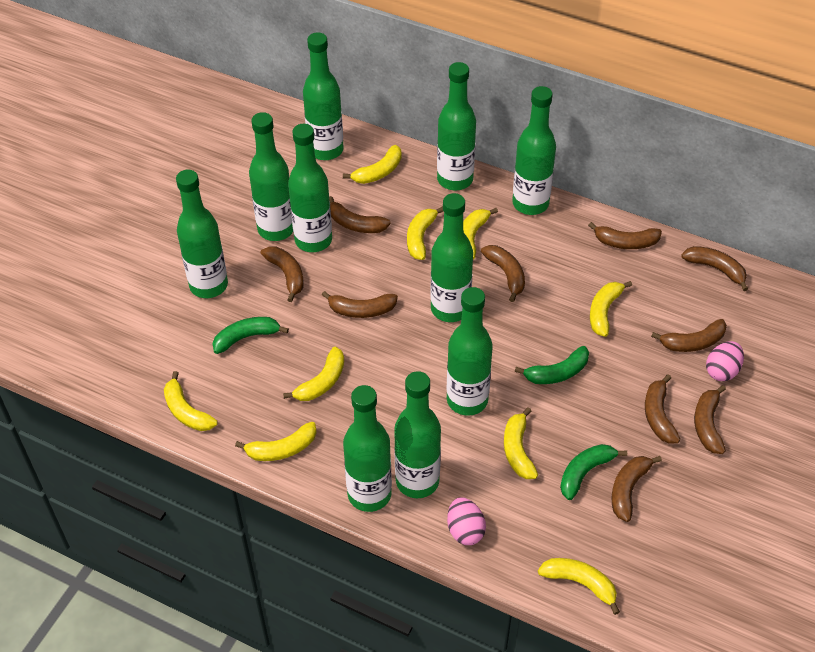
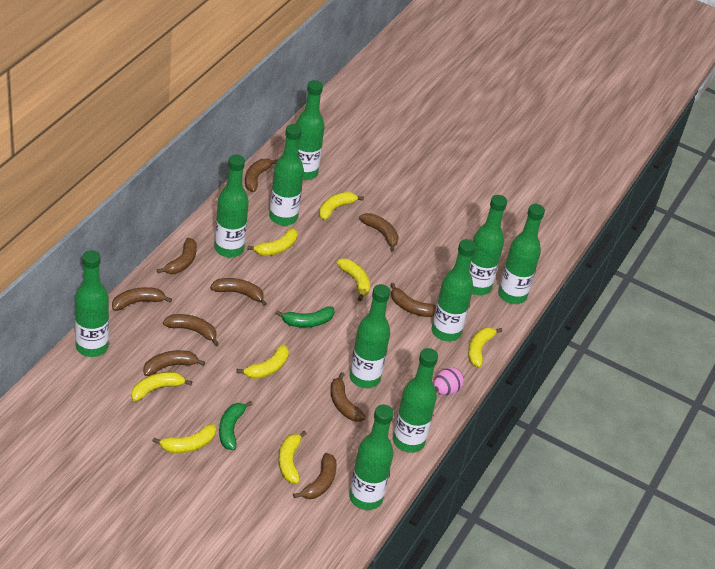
green banana: 3 -> 2
pink egg: 2 -> 1
yellow banana: 9 -> 8

